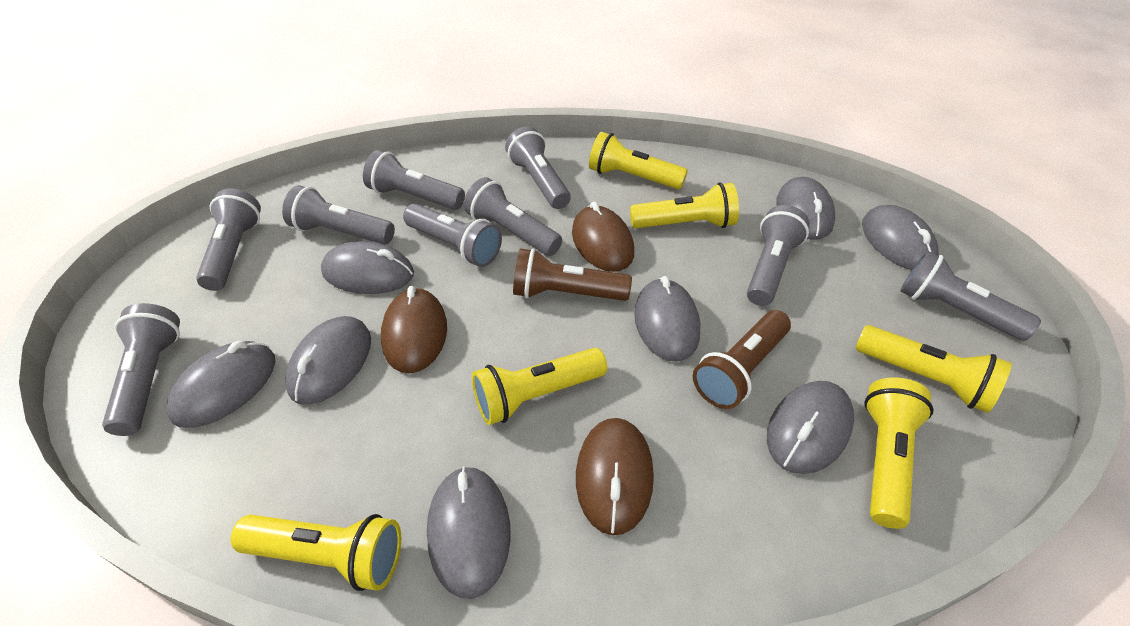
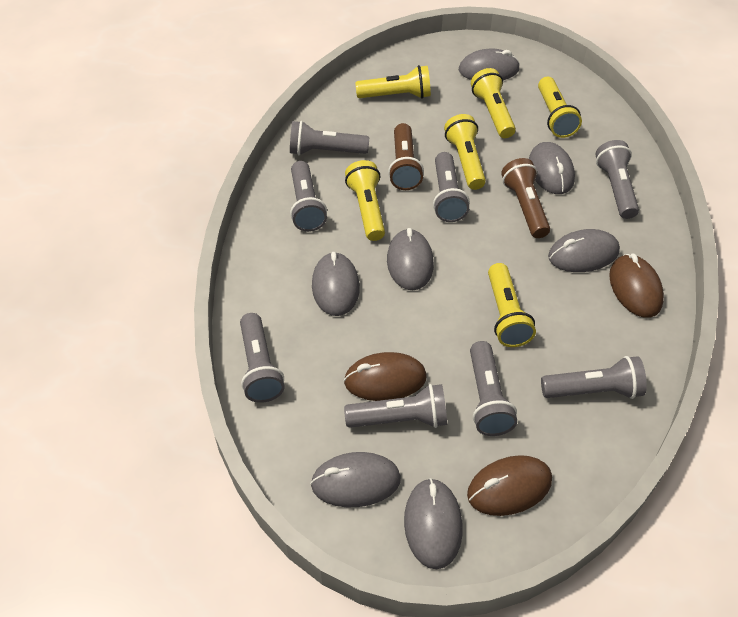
grey flashlight: 9 -> 8
grey mouse: 8 -> 7

